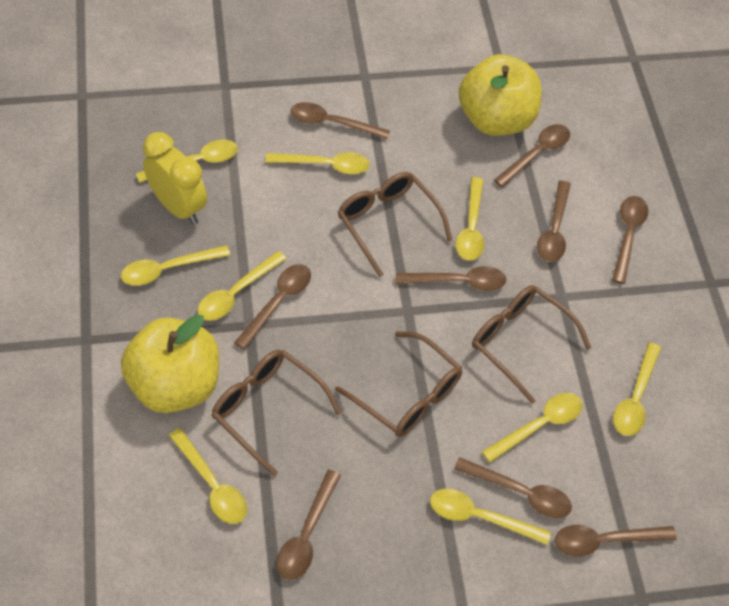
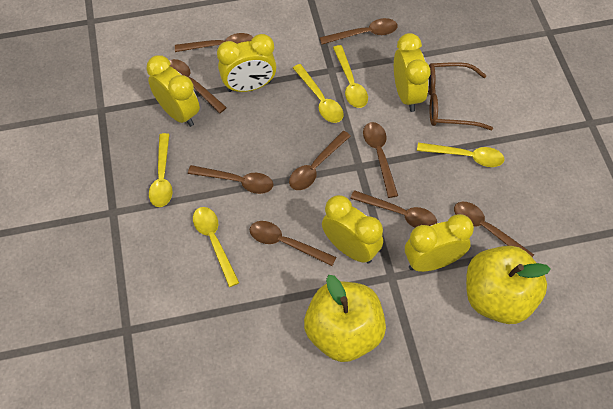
brown glasses: 4 -> 1
yellow clock: 1 -> 5
yellow spoon: 9 -> 5

